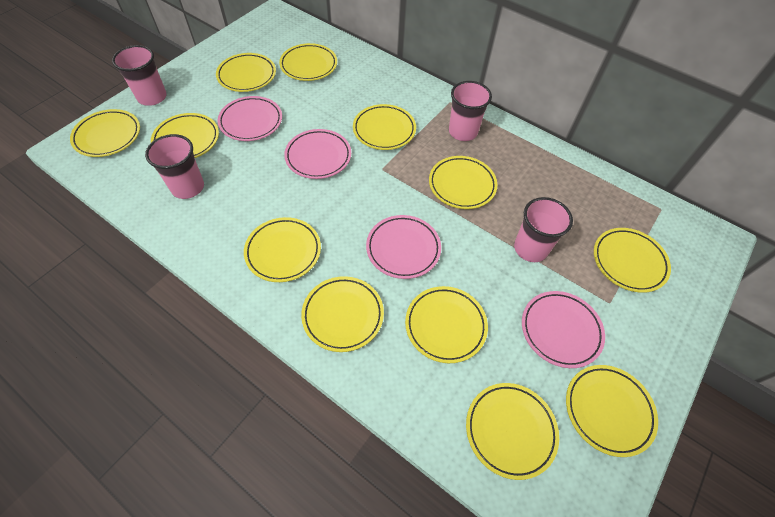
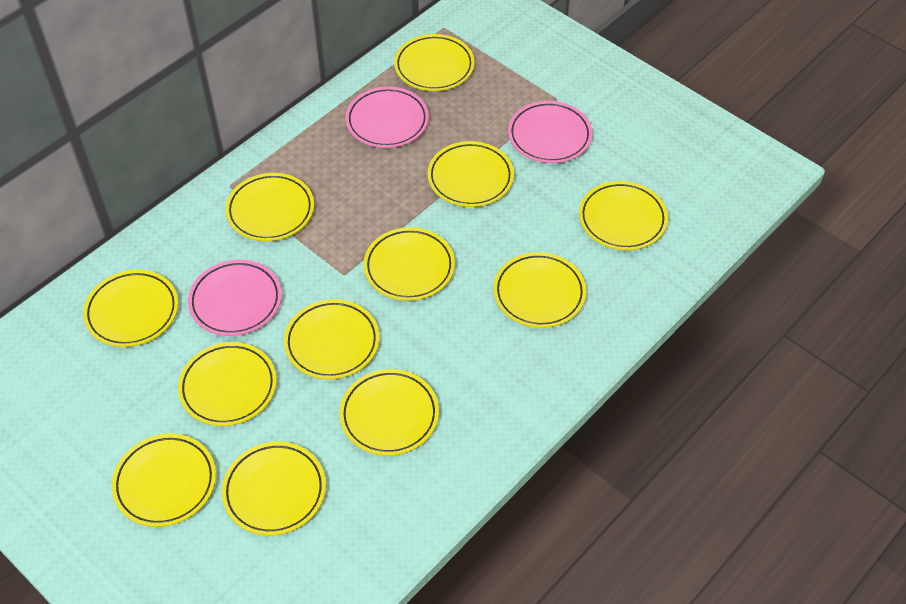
pink cup: 4 -> 0
pink plate: 4 -> 3

